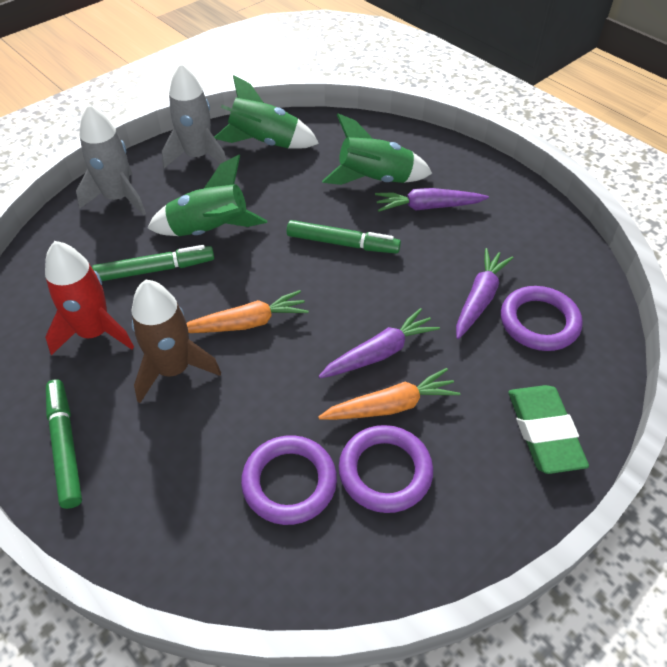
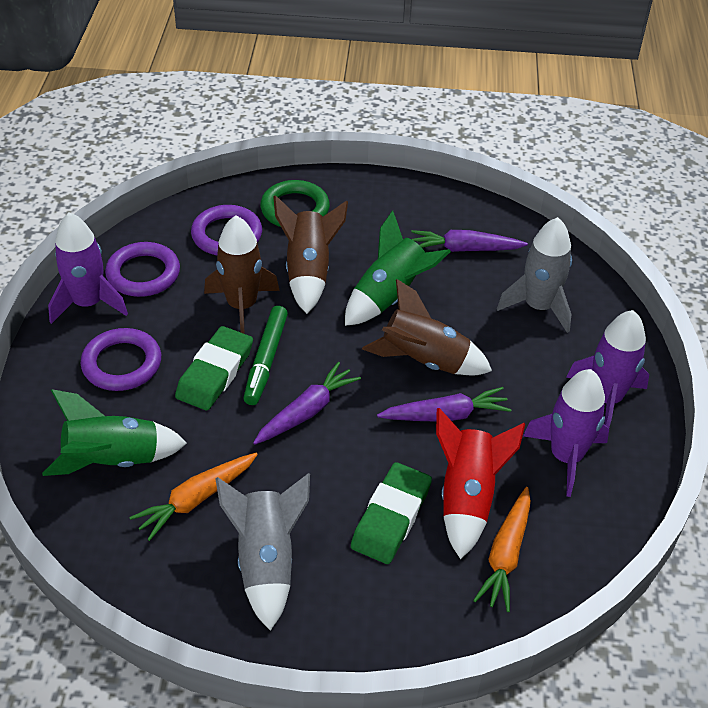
brown rocket: 1 -> 3
green eraser: 1 -> 2
green marker: 3 -> 1
green ring: 0 -> 1
green rocket: 3 -> 2
purple rocket: 0 -> 3

